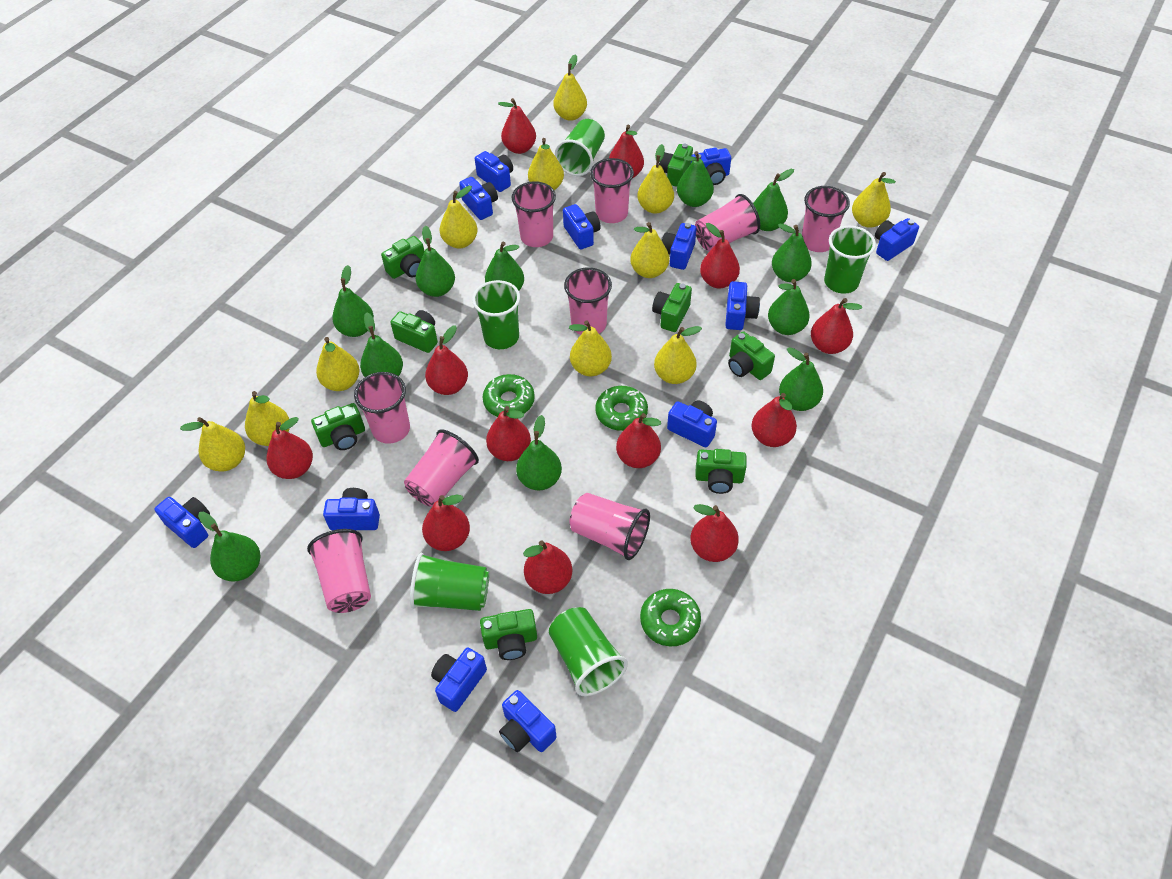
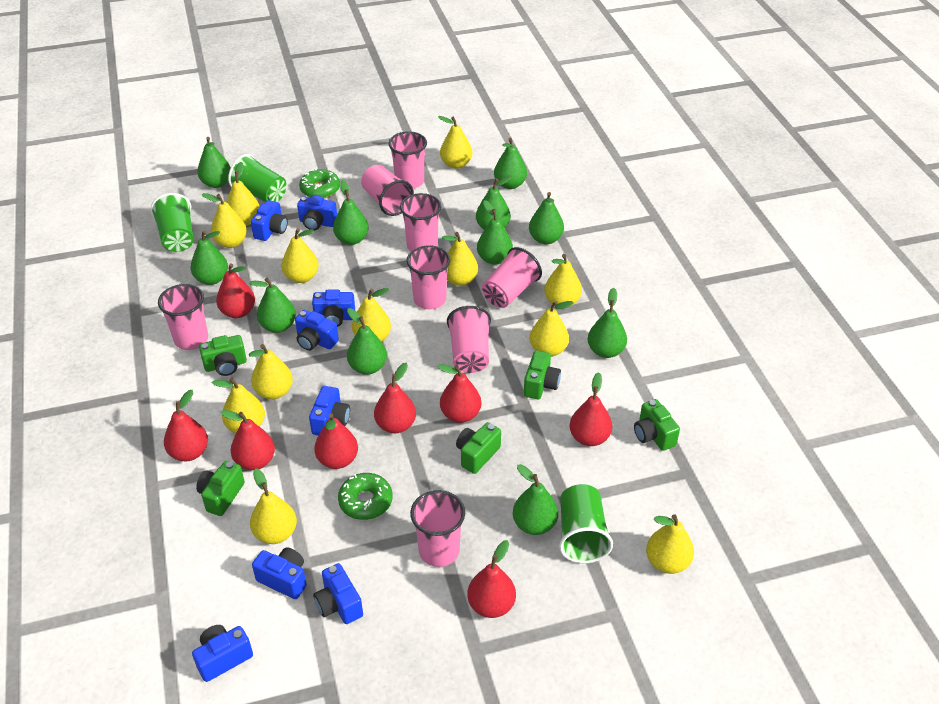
blue camera: 12 -> 8
green camera: 8 -> 5
green cup: 5 -> 3
green donut: 3 -> 2
pink cup: 9 -> 8
red pear: 12 -> 8
yellow pear: 11 -> 12

